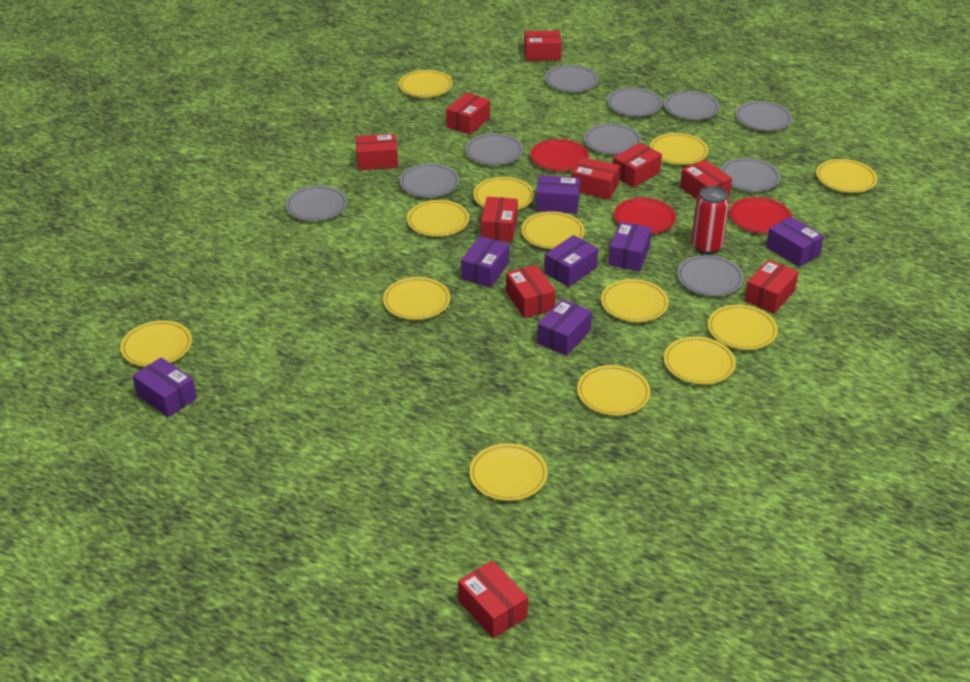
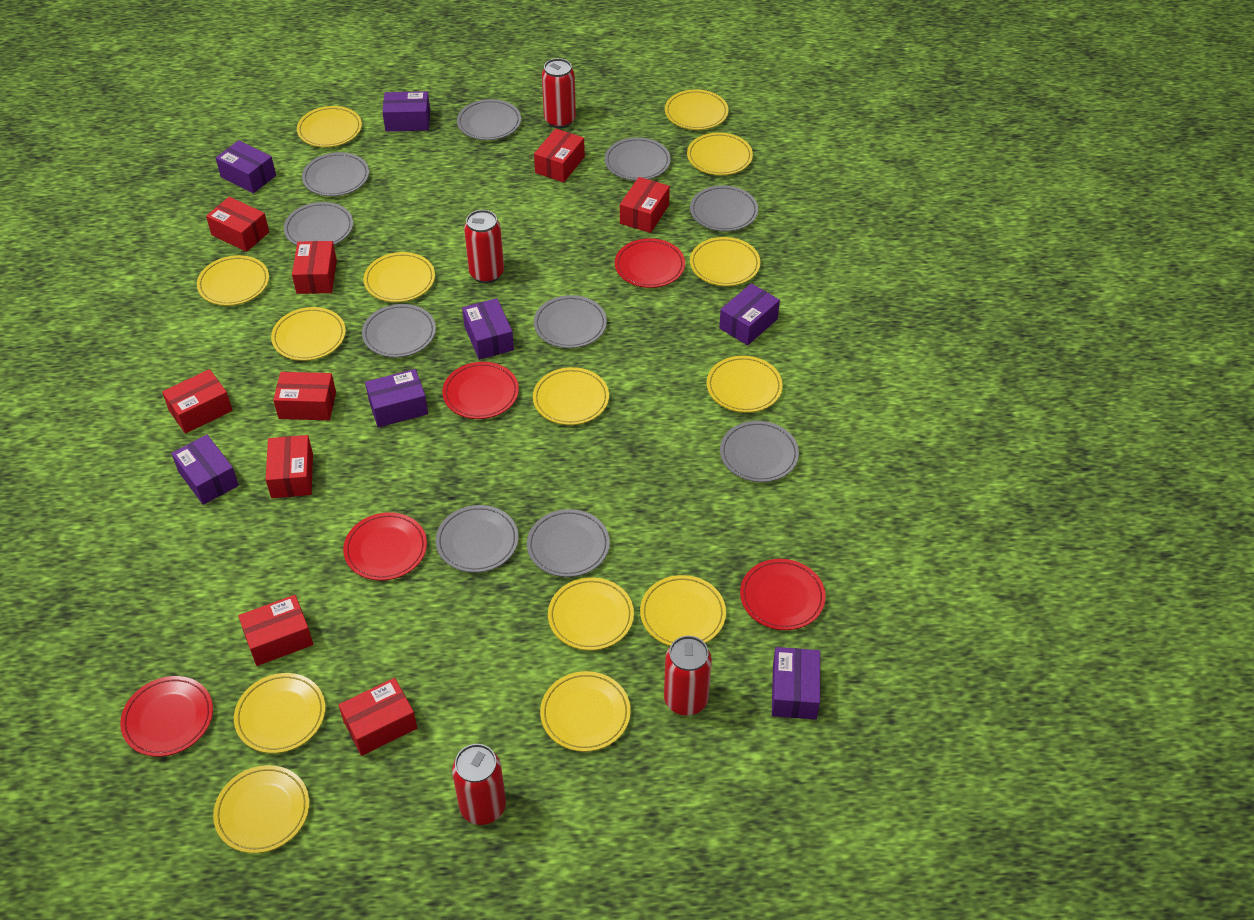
red box: 10 -> 9
red can: 1 -> 4
red plate: 3 -> 5
yellow plate: 13 -> 14

